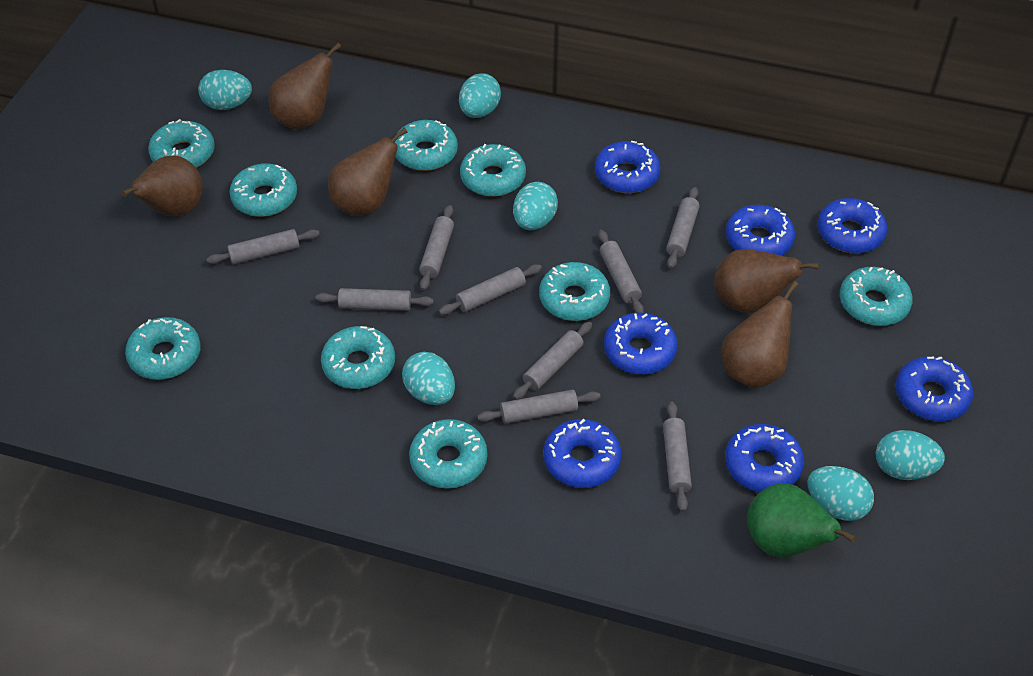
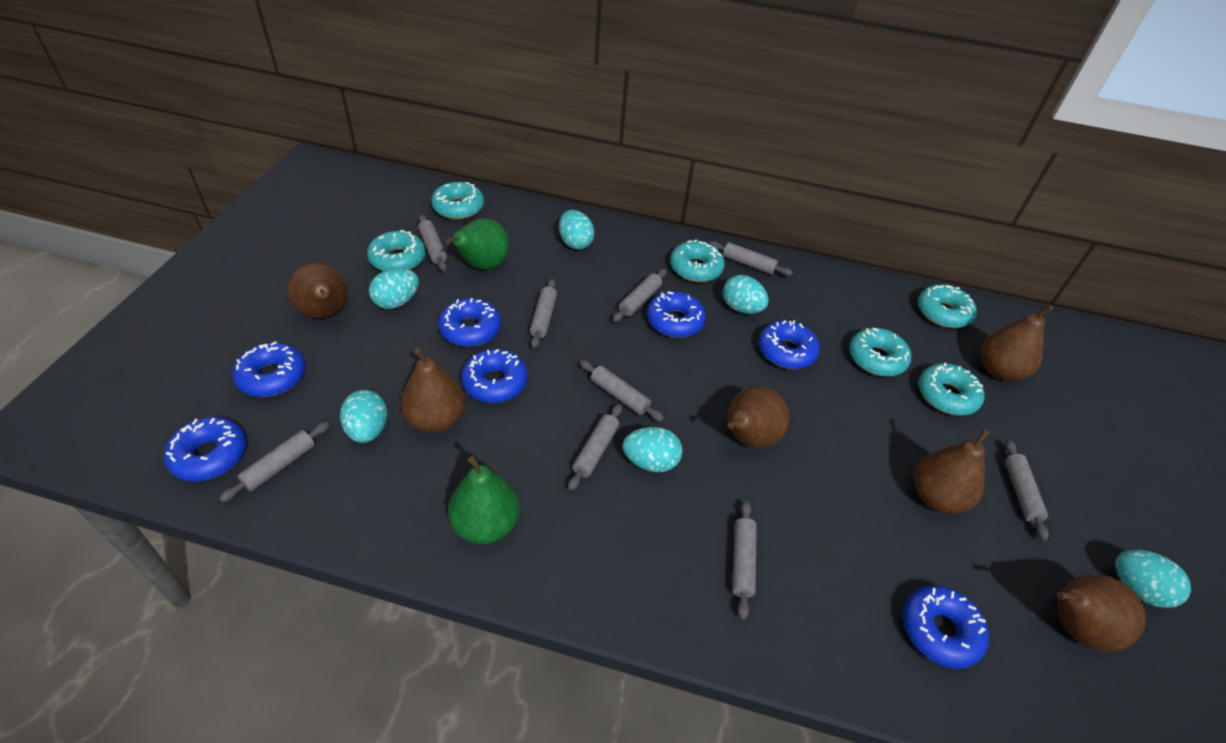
brown pear: 5 -> 6
green pear: 1 -> 2
turquoise donut: 9 -> 6

